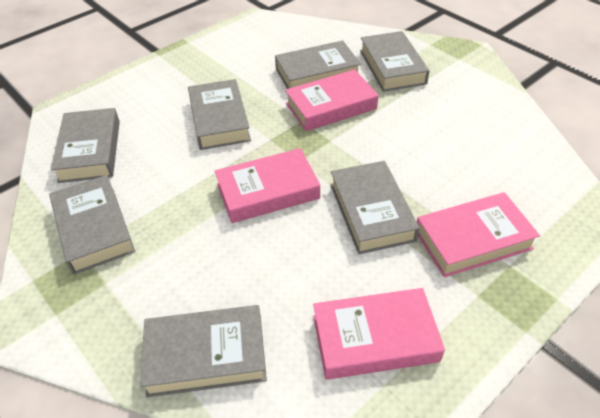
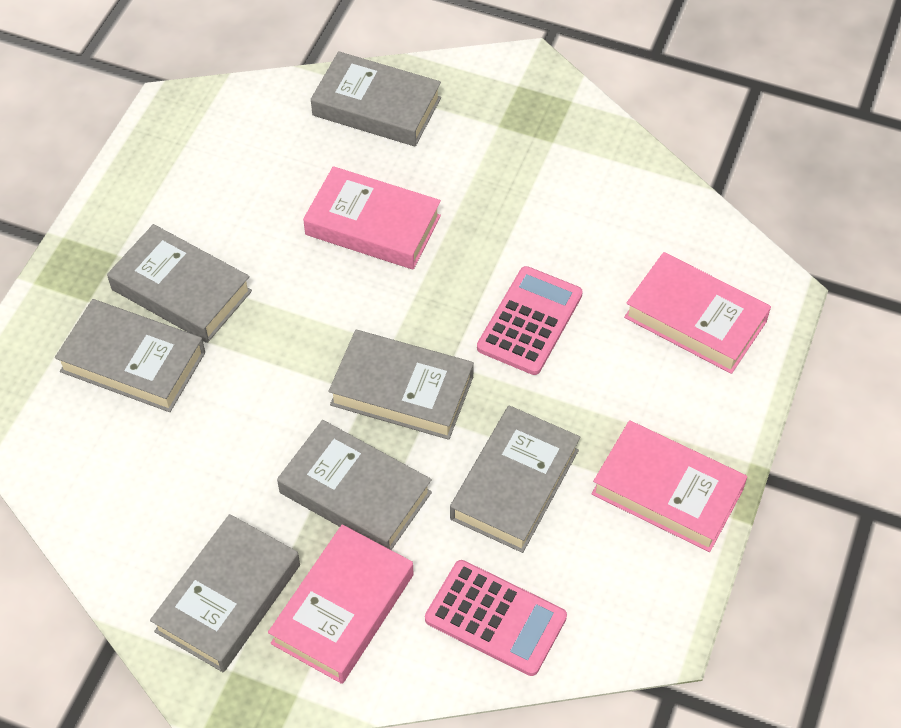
pink calculator: 0 -> 2

